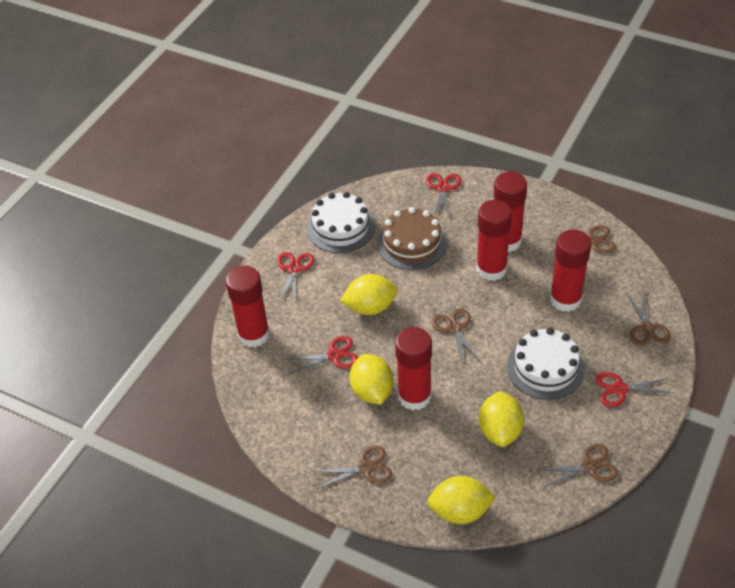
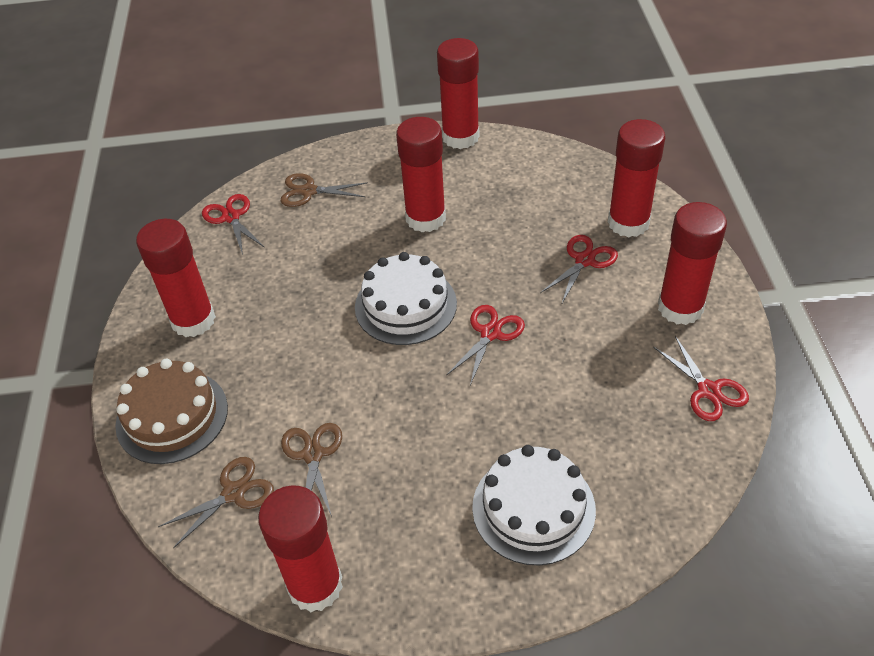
brown scissors: 5 -> 3
red glue stick: 5 -> 6
yellow lemon: 4 -> 0

